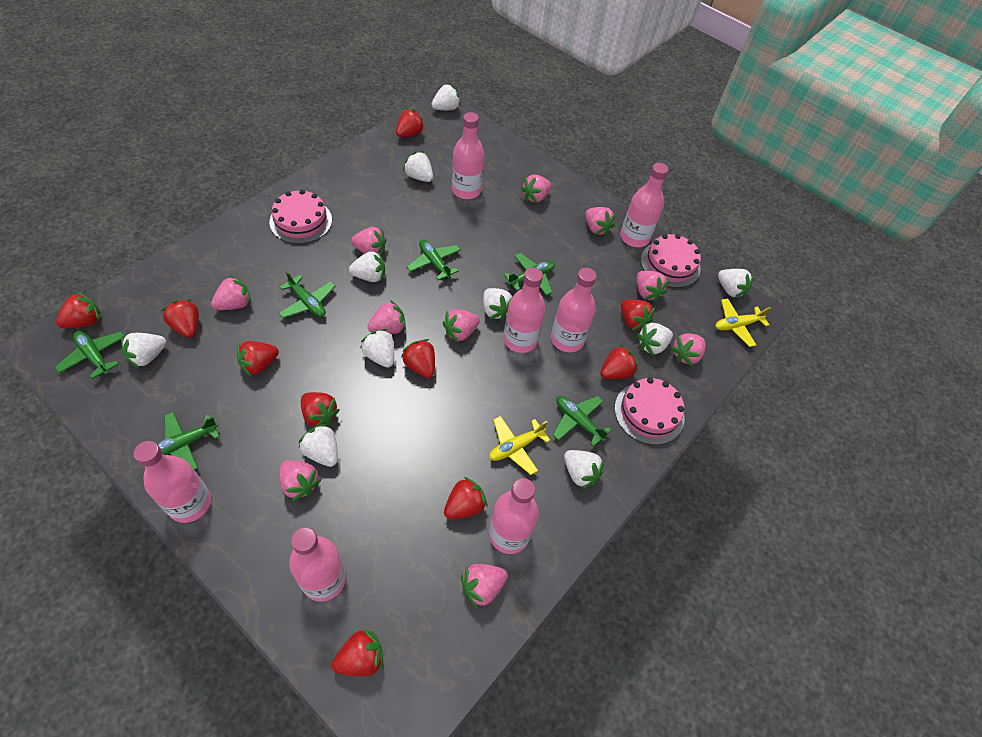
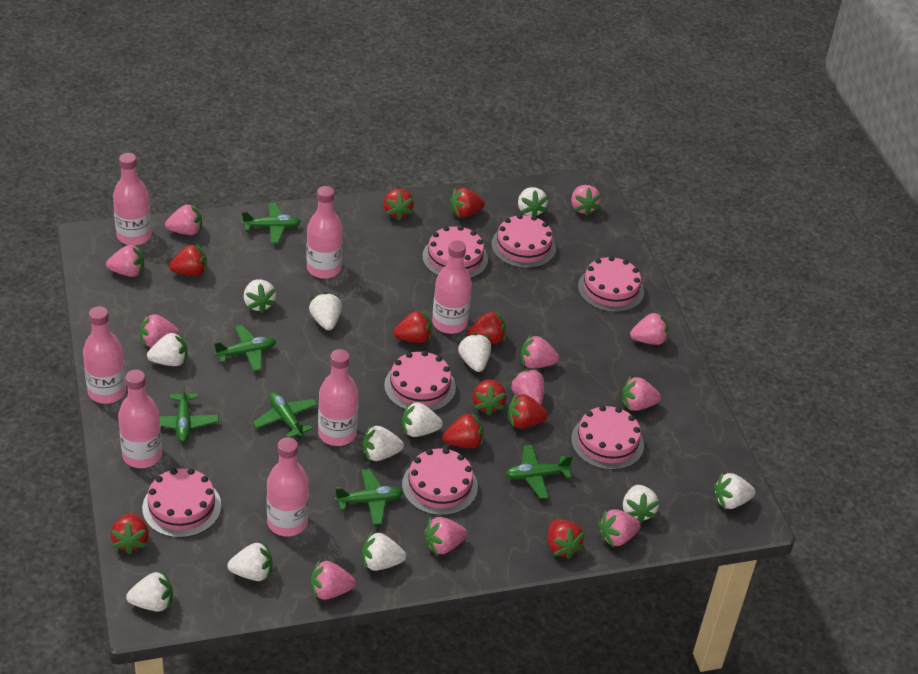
pink cake: 3 -> 7
pink strawberry: 10 -> 11
white strawberry: 10 -> 12
yellow plane: 2 -> 0

